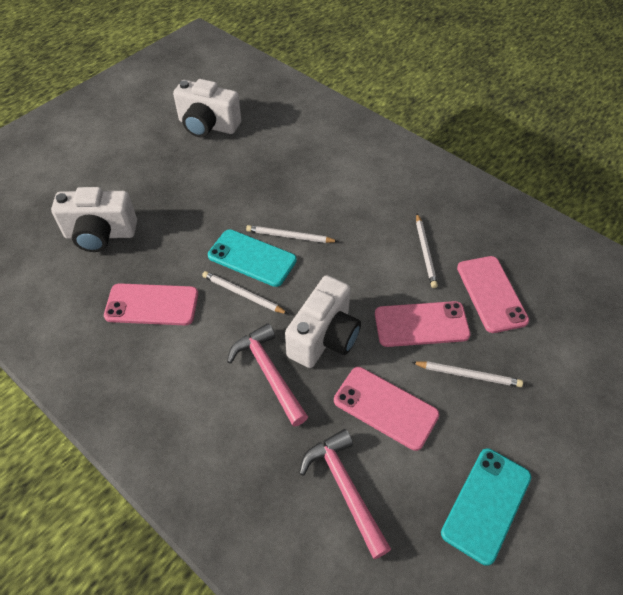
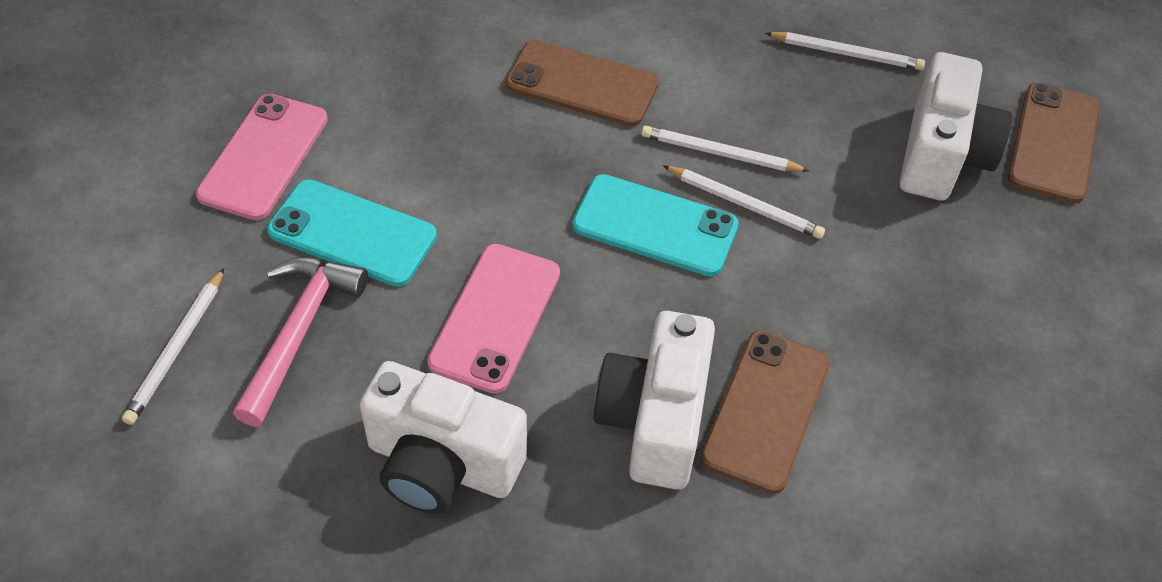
brown phone: 0 -> 3
pink hammer: 2 -> 1
pink phone: 4 -> 2

